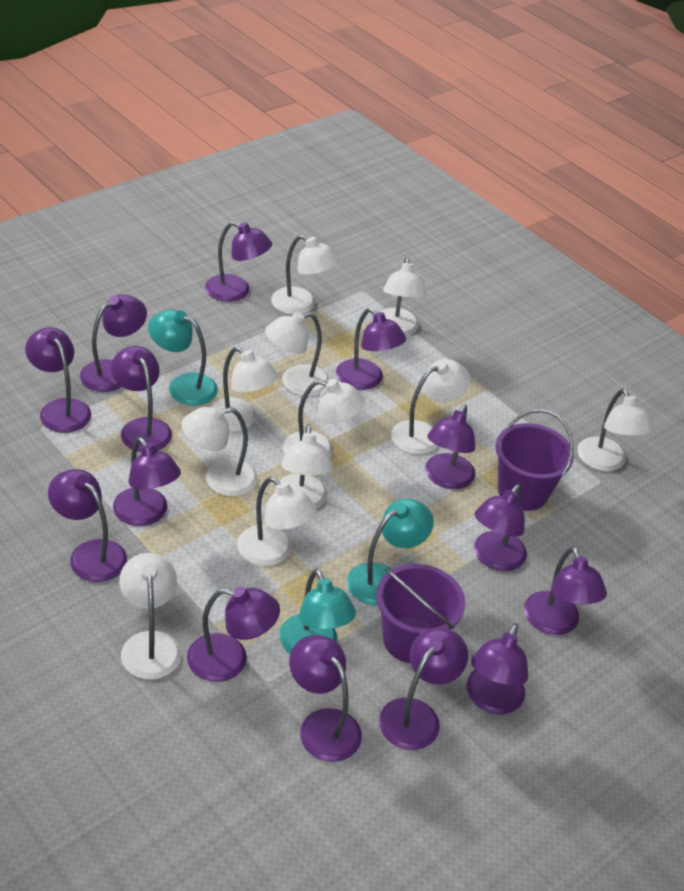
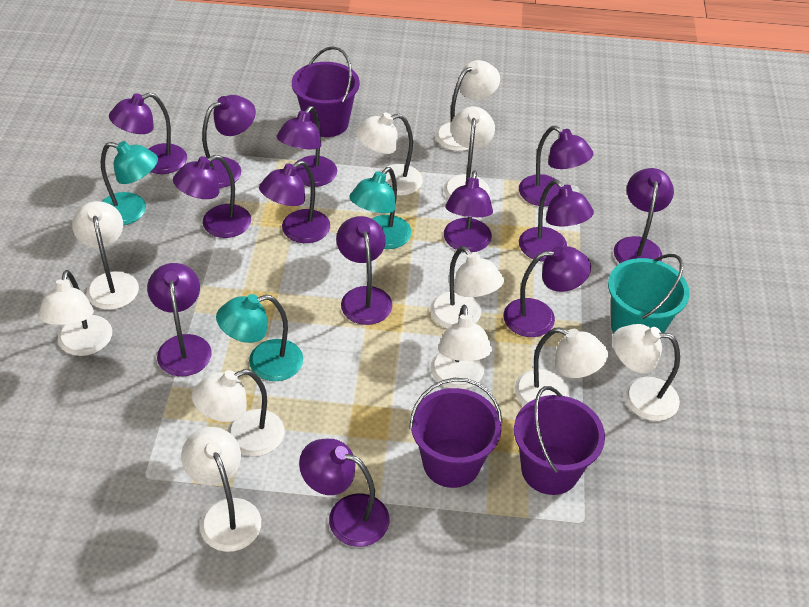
purple bucket: 2 -> 3
purple lamp: 14 -> 13
turquoise bucket: 0 -> 1

